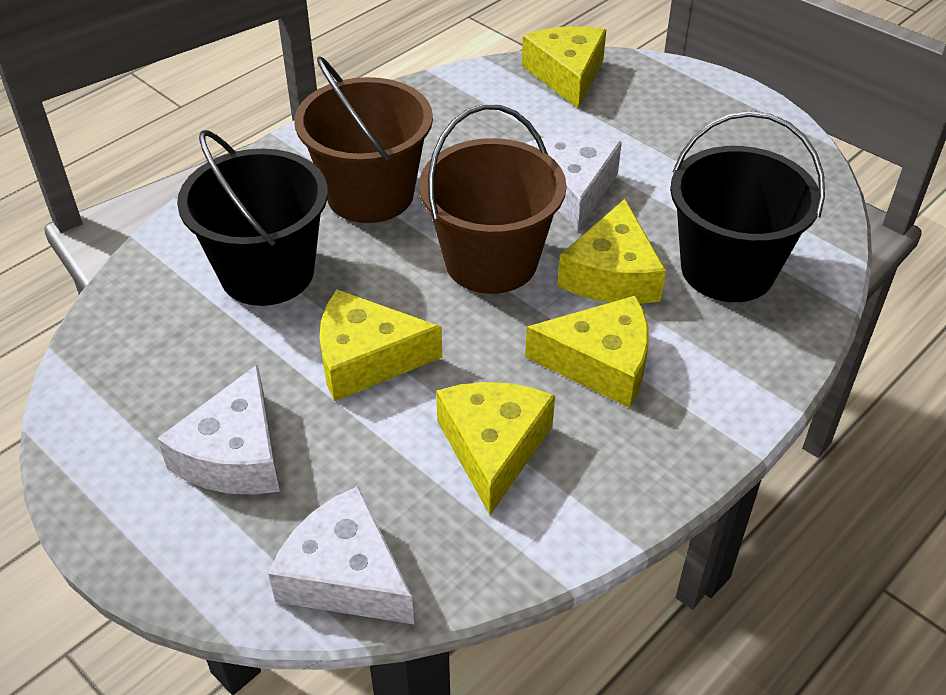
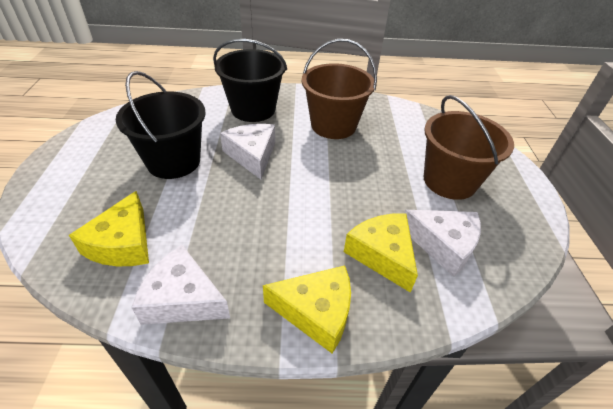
yellow cheese: 5 -> 3

